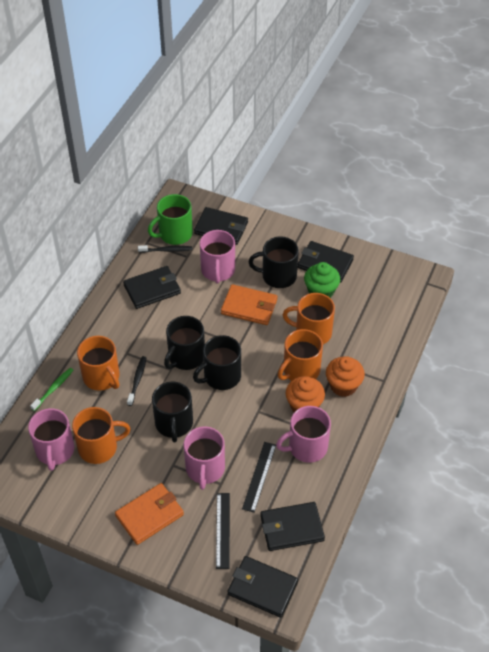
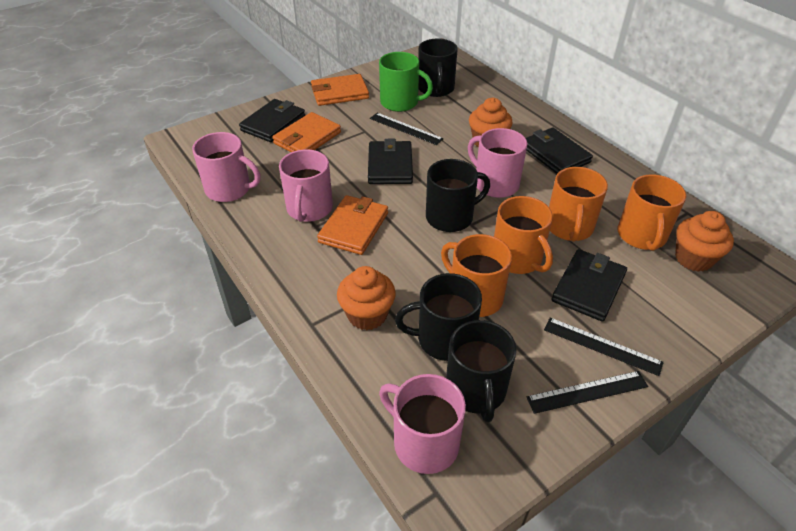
black ruler: 2 -> 3
black toothbrush: 2 -> 0
black wallet: 5 -> 4
green cupcake: 1 -> 0
green toothbrush: 1 -> 0
orange cupcake: 2 -> 3
orange wallet: 2 -> 3

